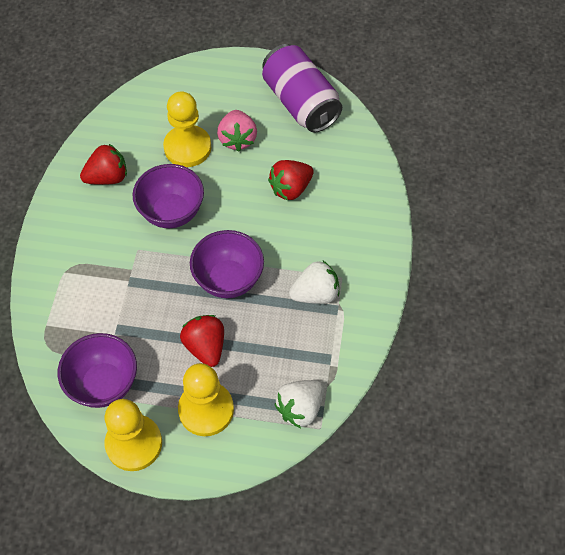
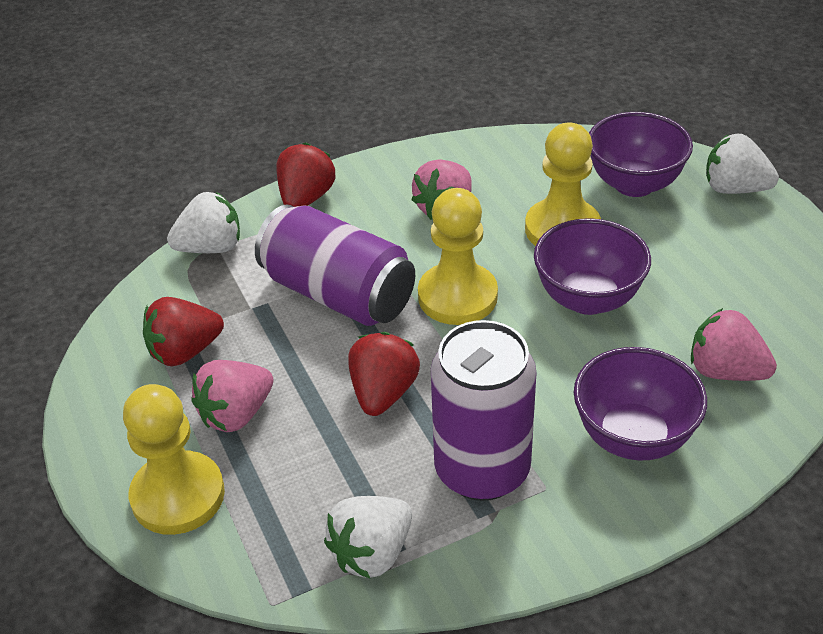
pink strawberry: 1 -> 3
purple can: 1 -> 2
white strawberry: 2 -> 3

